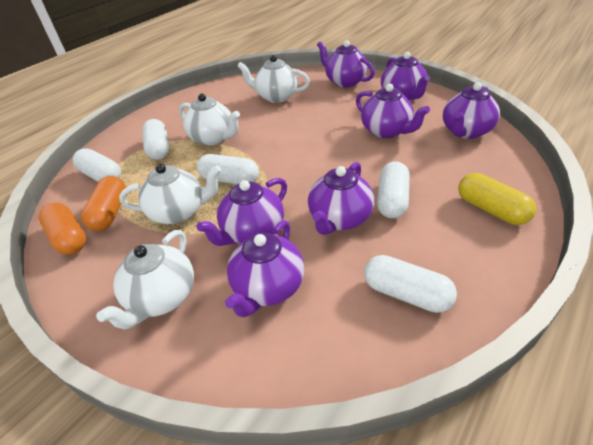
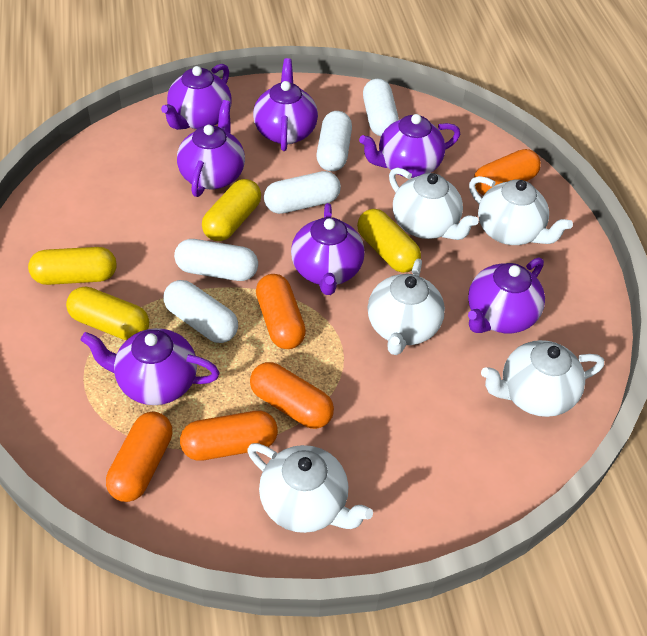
orange capsule: 2 -> 5
white teapot: 4 -> 5
yellow capsule: 1 -> 4

